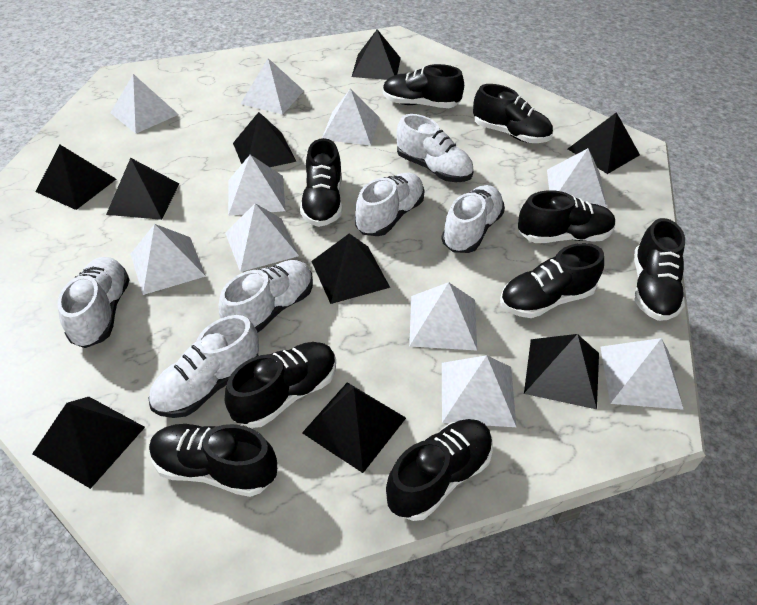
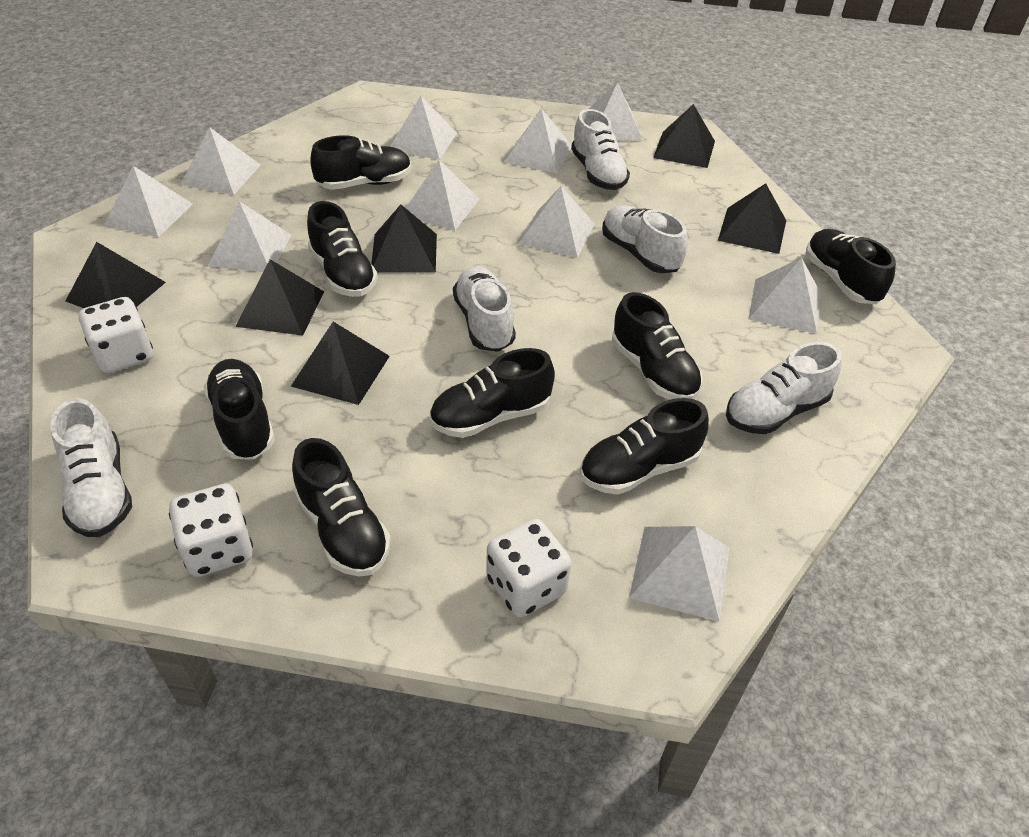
black pyramid: 9 -> 6
black shoe: 9 -> 8
white dice: 0 -> 3
white shoe: 6 -> 5

